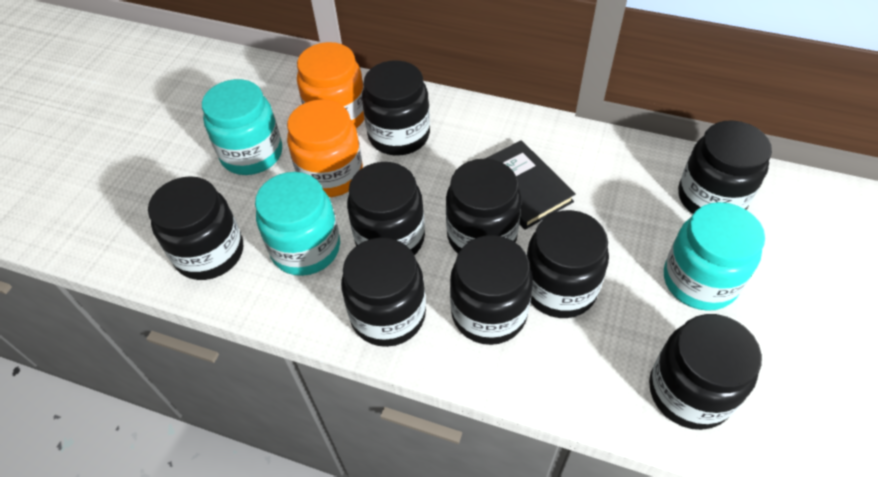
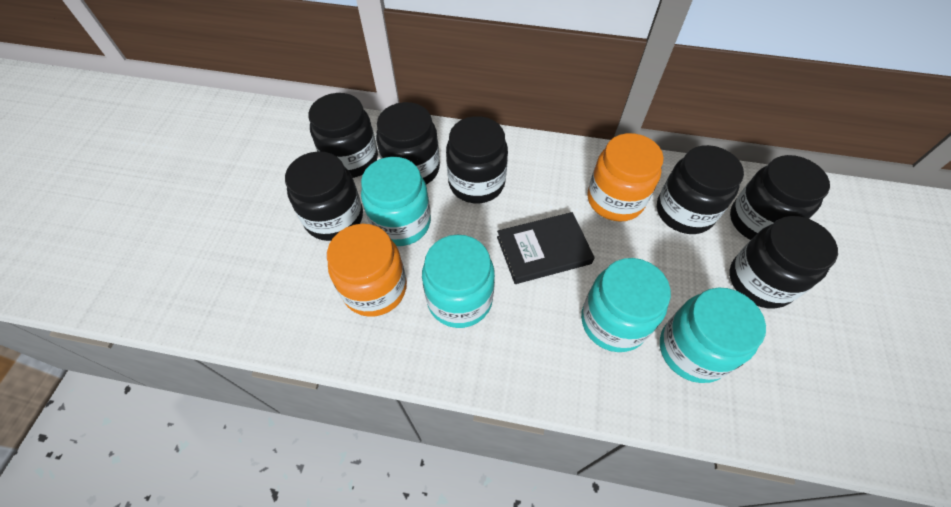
black jar: 9 -> 7
turquoise jar: 3 -> 4

